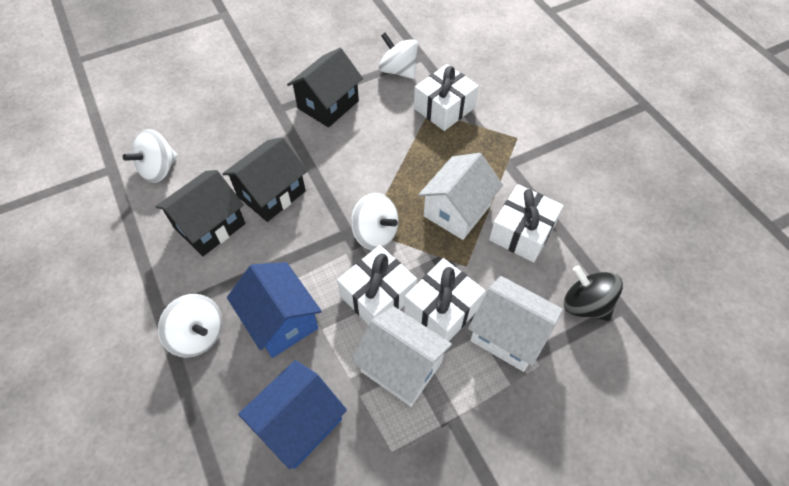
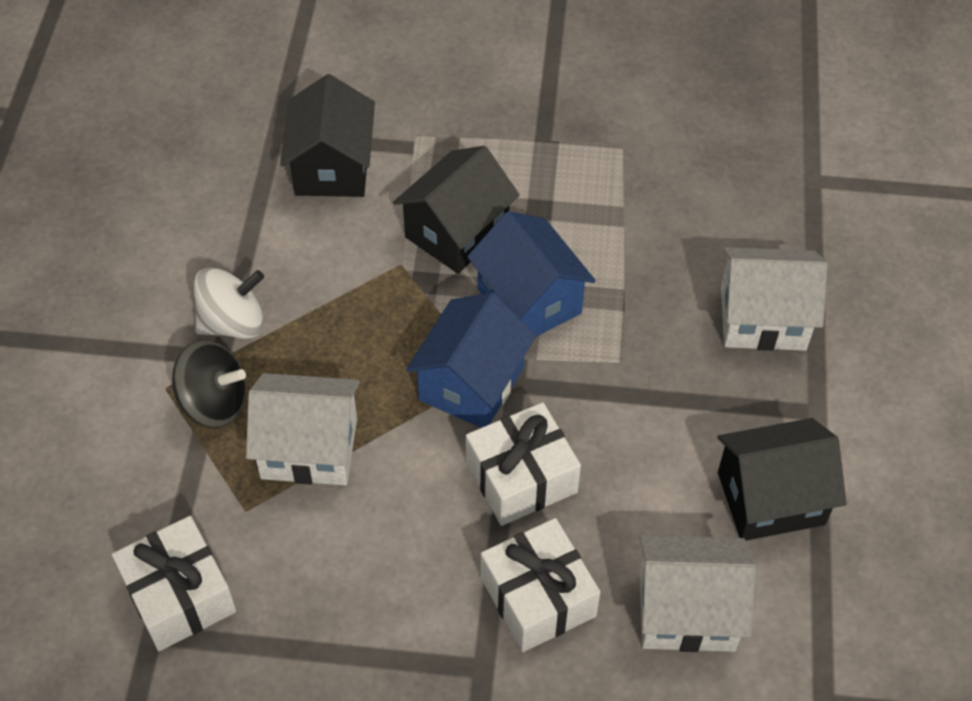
white gift: 4 -> 3
white spinning top: 4 -> 1

